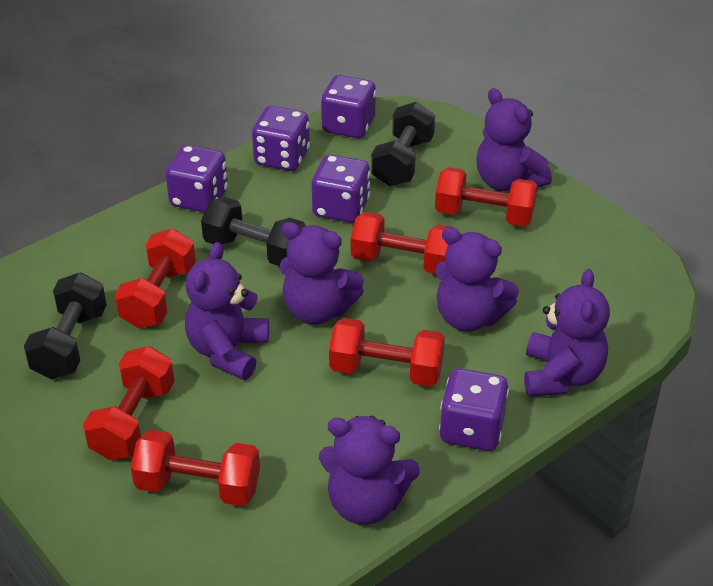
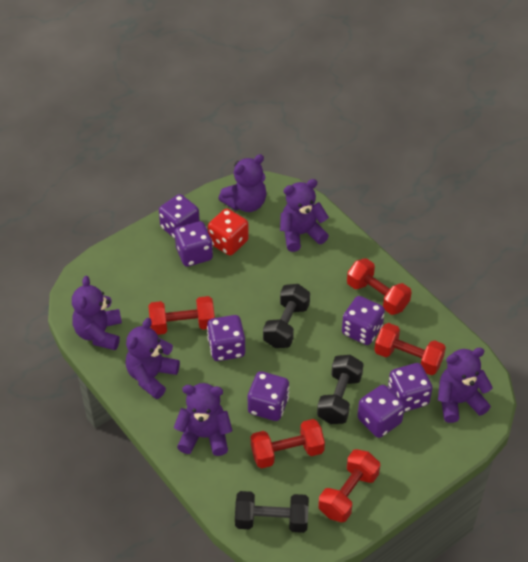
purple dice: 5 -> 7
red dice: 0 -> 1
red dumbbell: 6 -> 5

